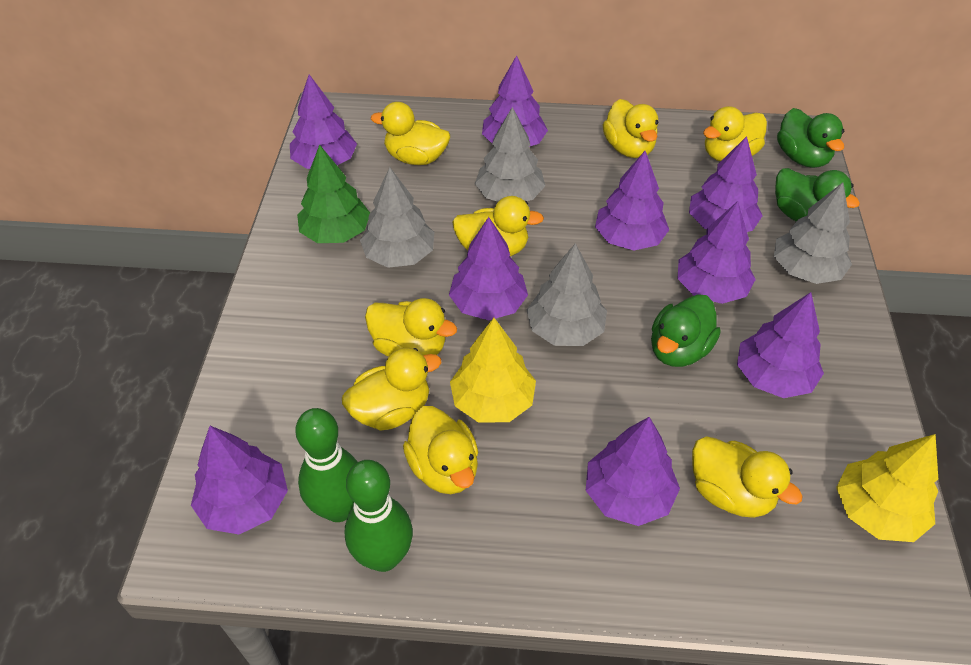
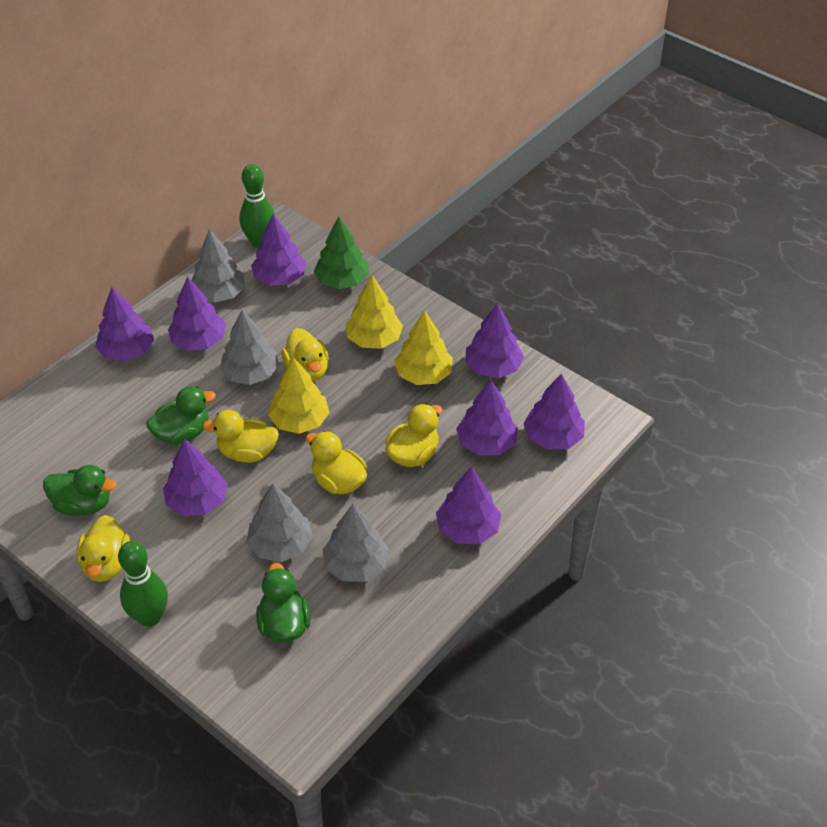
purple tree: 9 -> 8
yellow duck: 8 -> 5
yellow tree: 2 -> 3

